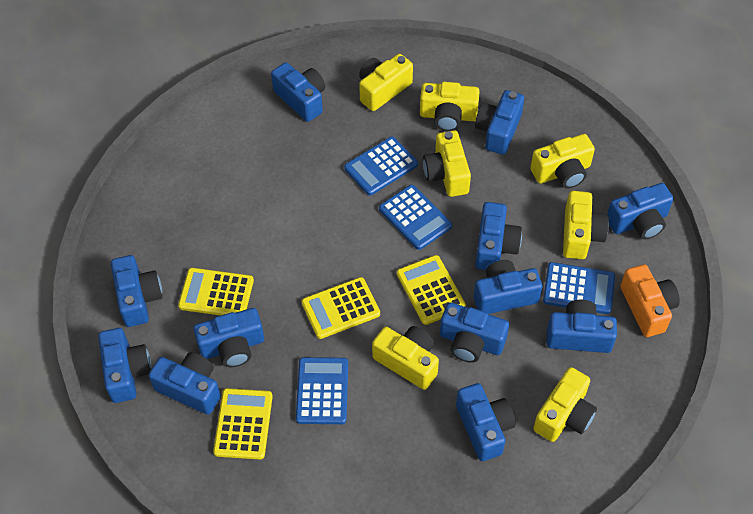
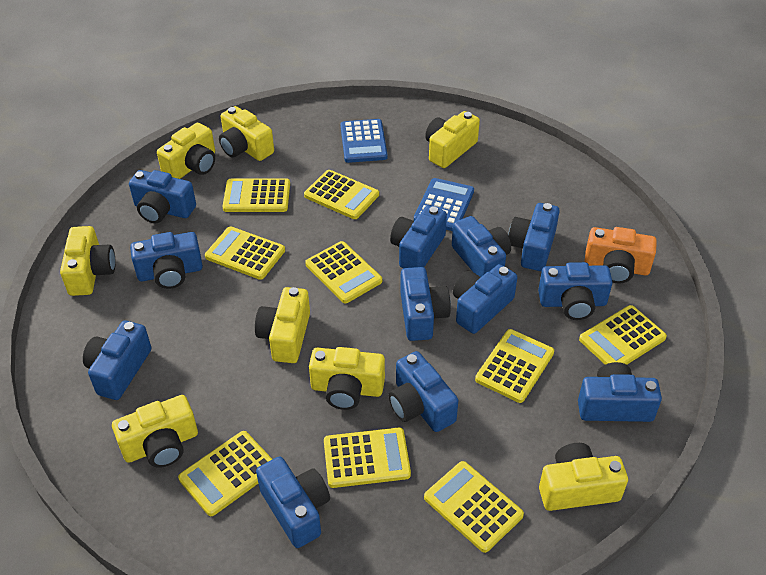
blue calculator: 4 -> 2
yellow calculator: 4 -> 9
yellow camera: 7 -> 8

